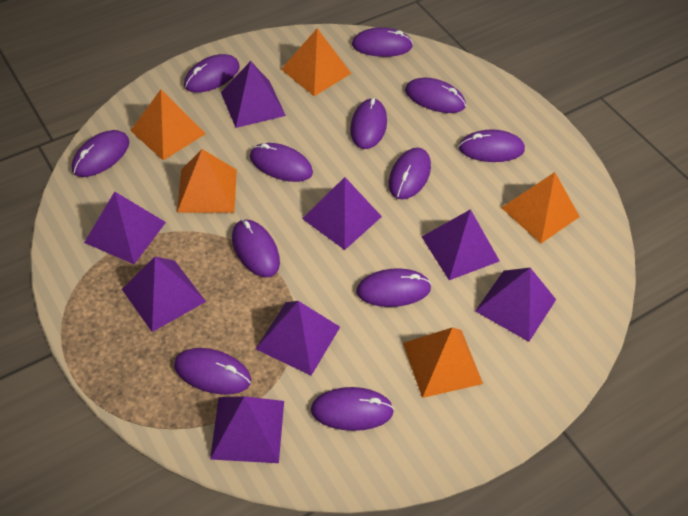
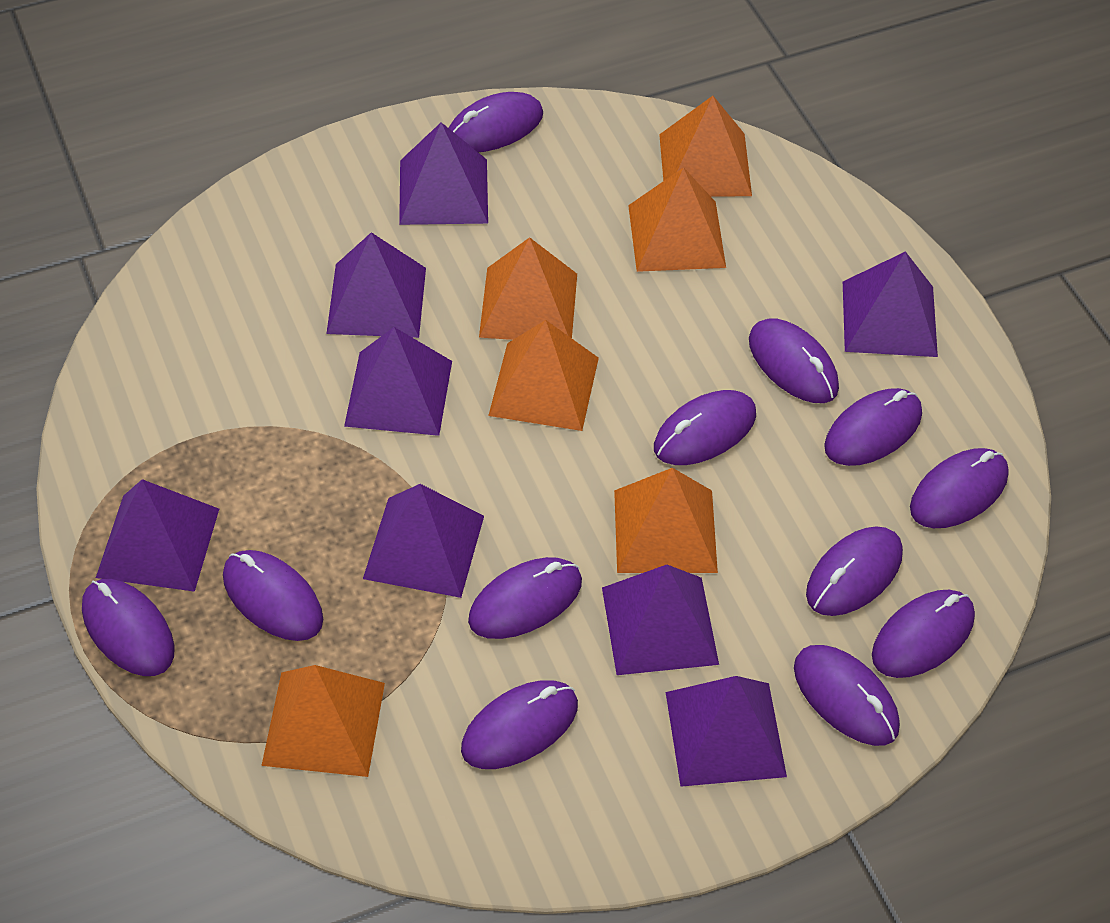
orange pyramid: 5 -> 6

